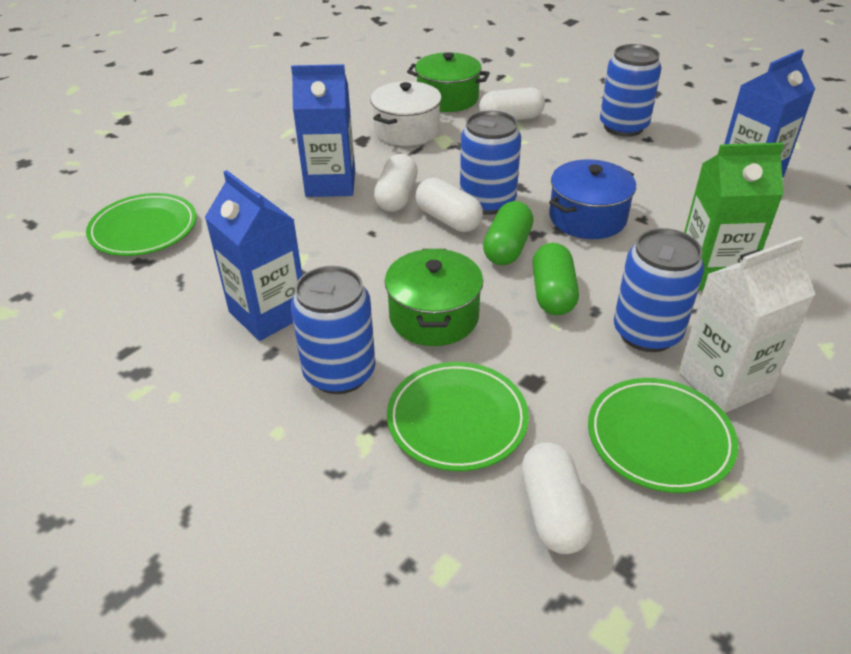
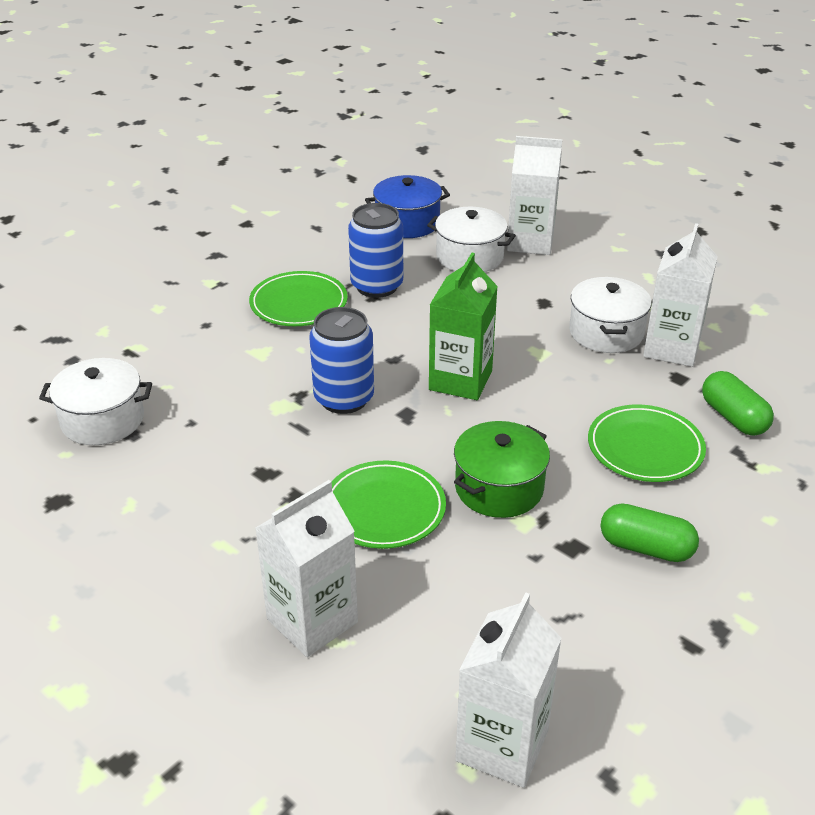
blue can: 4 -> 2
blue carton: 3 -> 0
green pot: 2 -> 1
white capsule: 4 -> 0
white carton: 1 -> 4
white pot: 1 -> 3

